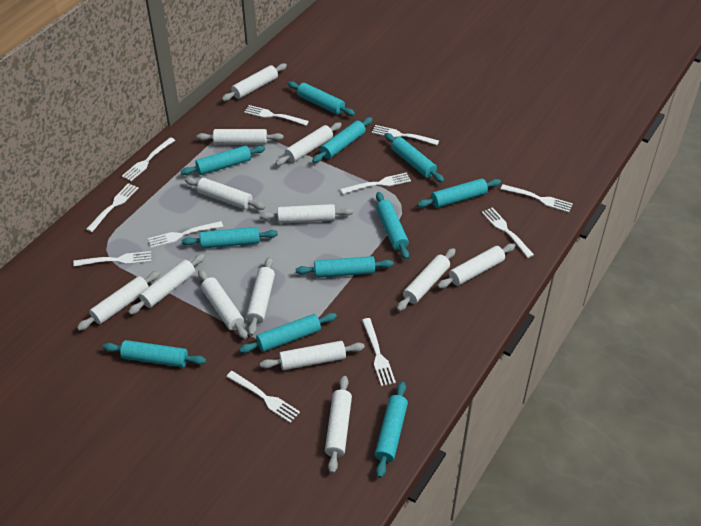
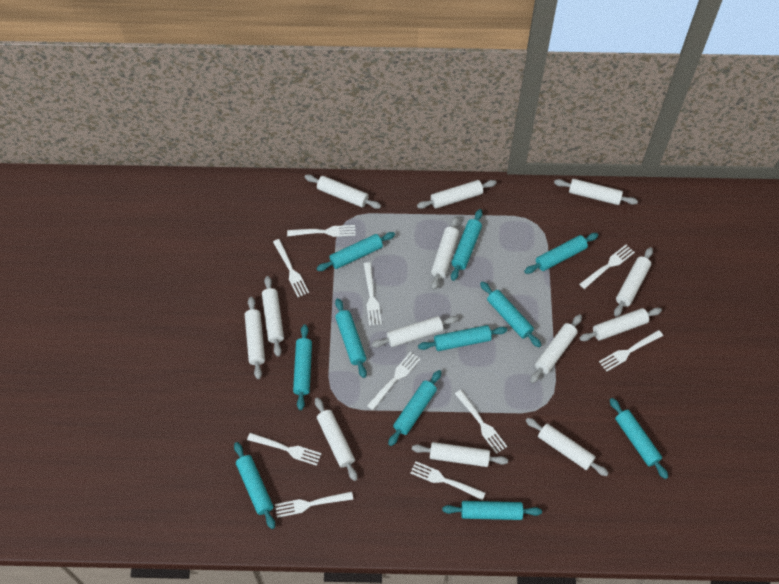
white fork: 11 -> 10

